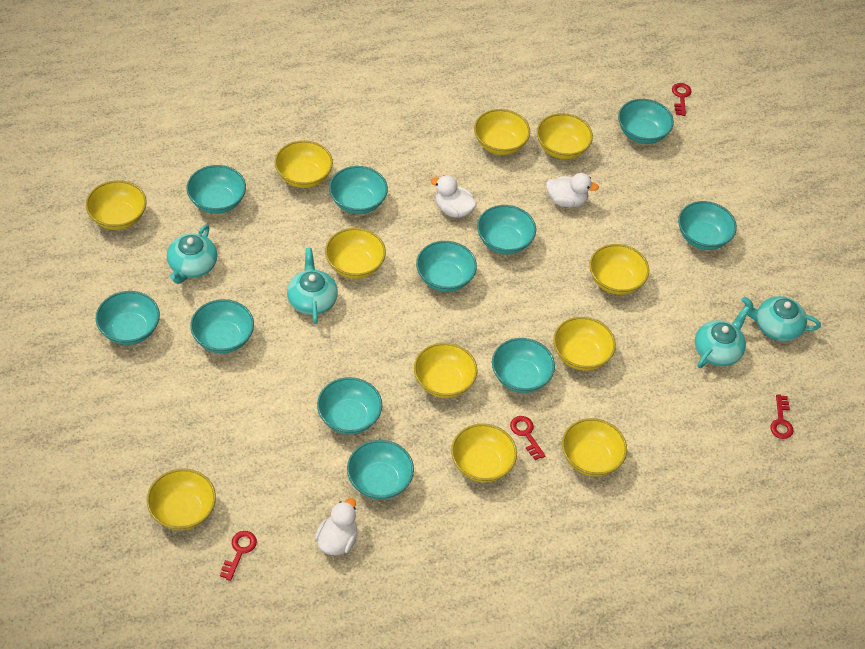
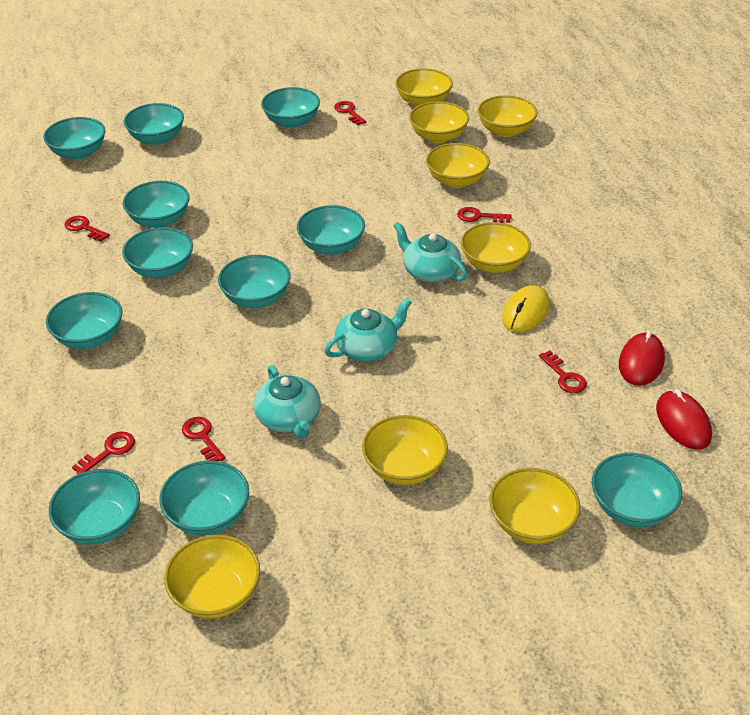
red key: 4 -> 6
red mouse: 0 -> 2
turquoise teapot: 4 -> 3
white duck: 3 -> 0
yellow bowl: 11 -> 8
yellow mouse: 0 -> 1

